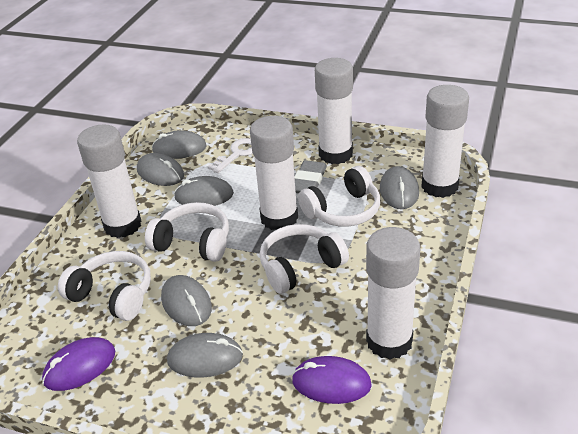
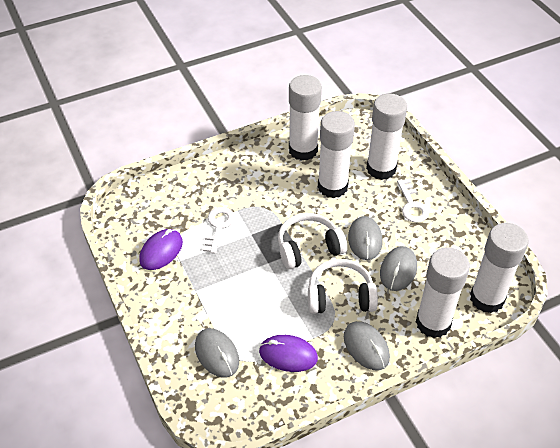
grey eraser: 1 -> 0
grey mouse: 6 -> 4
white headphones: 4 -> 2
white key: 1 -> 2

